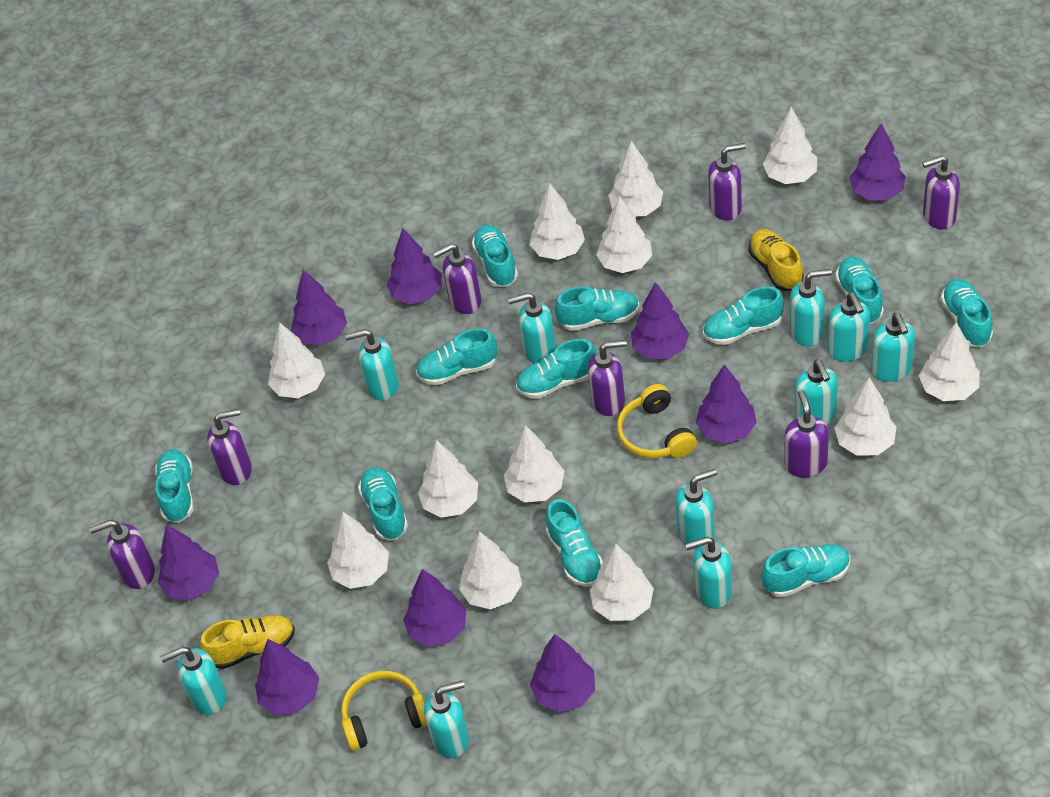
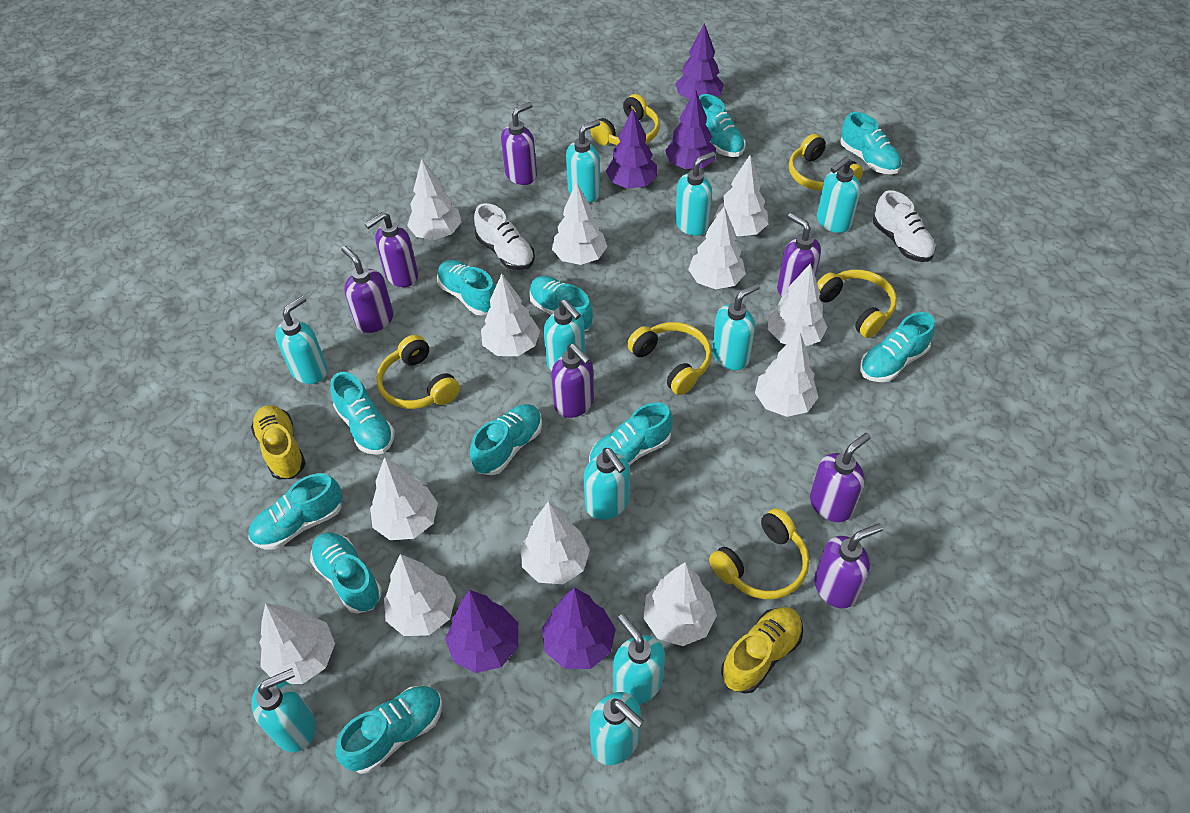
purple tree: 9 -> 5
white shoe: 0 -> 2
yellow headphones: 2 -> 6

